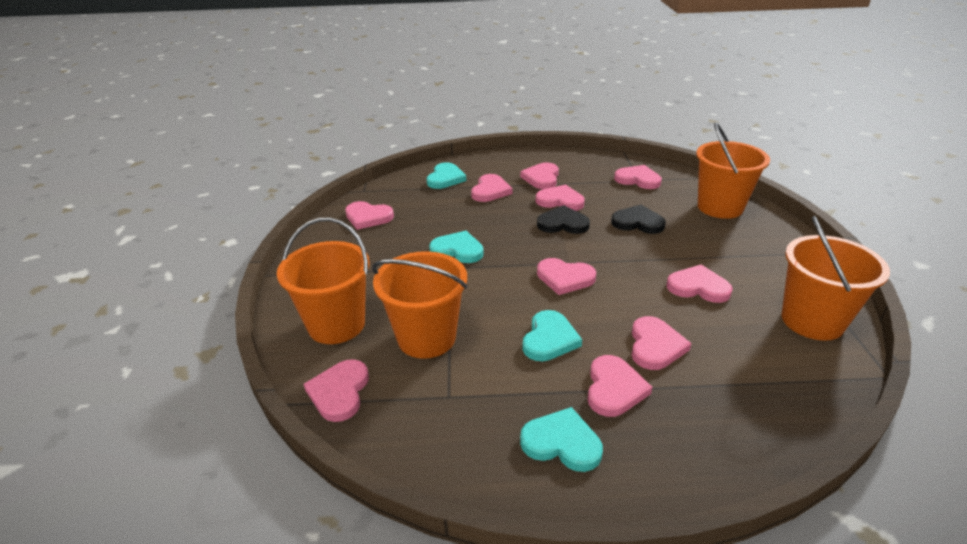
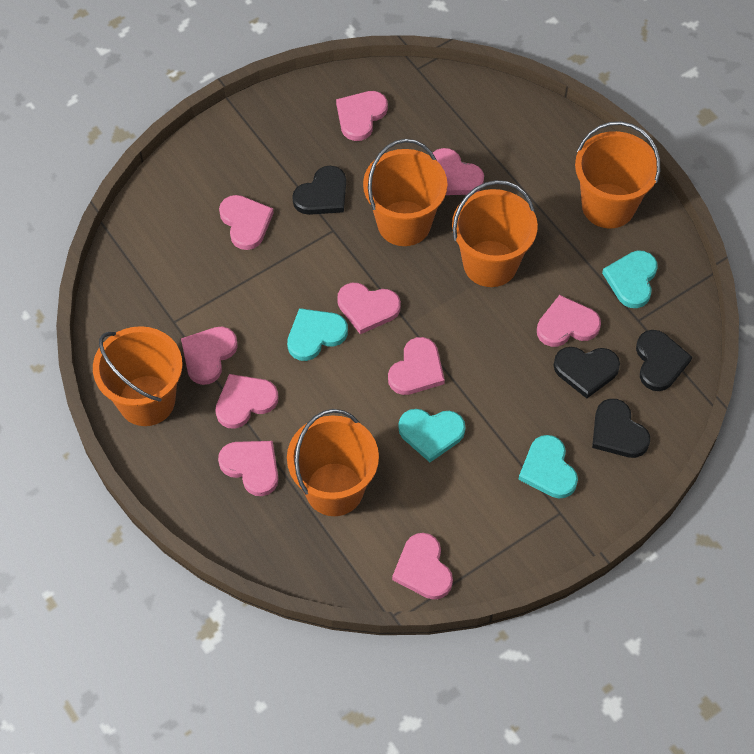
black heart: 2 -> 4
orange bucket: 4 -> 5

